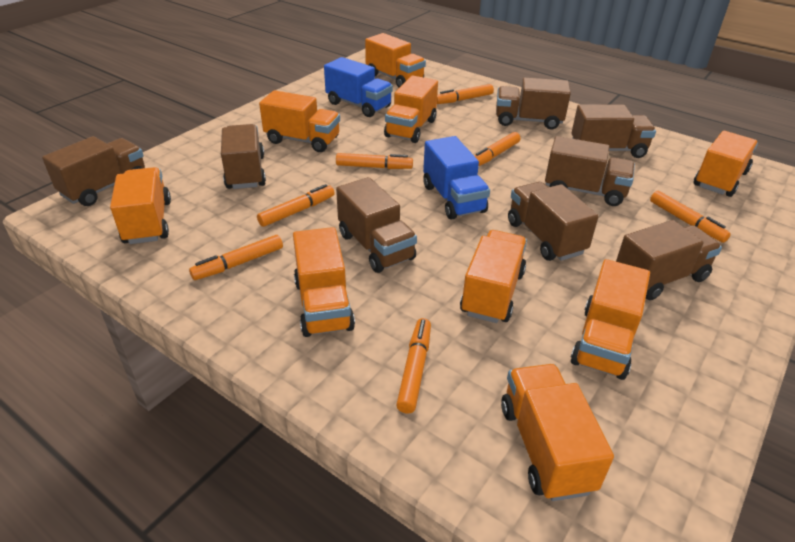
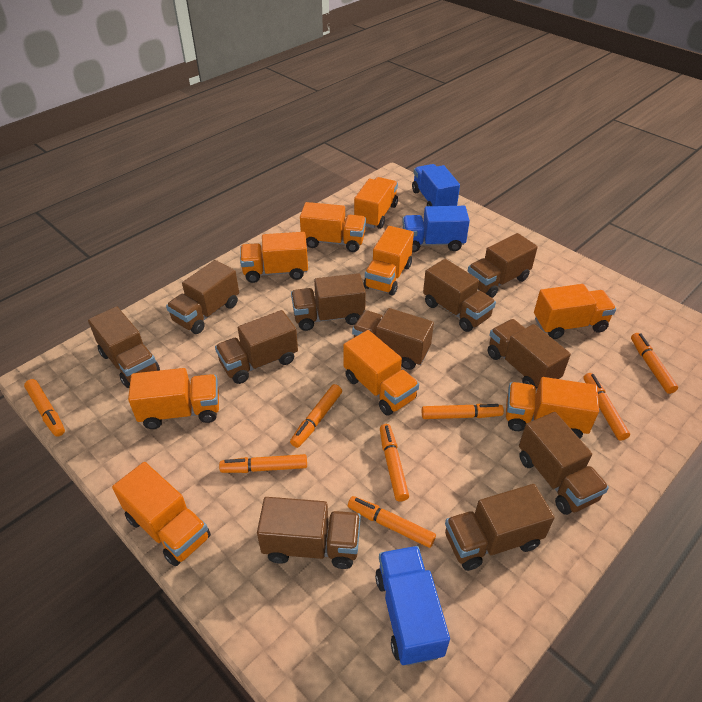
blue truck: 2 -> 3
brown truck: 8 -> 11
orange marker: 7 -> 8

